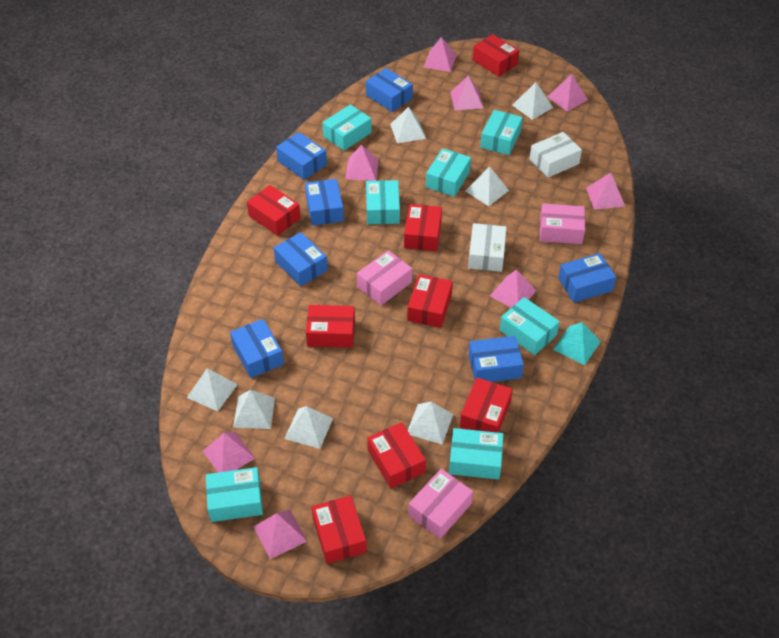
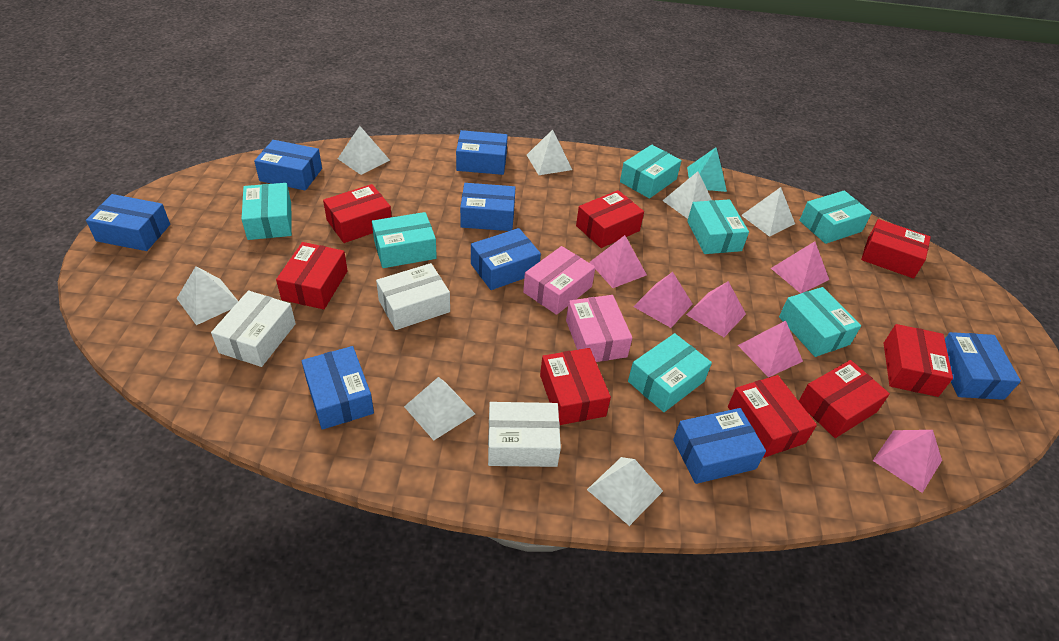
blue box: 7 -> 8
pink box: 3 -> 2
pink pyramid: 8 -> 6
white box: 2 -> 3

